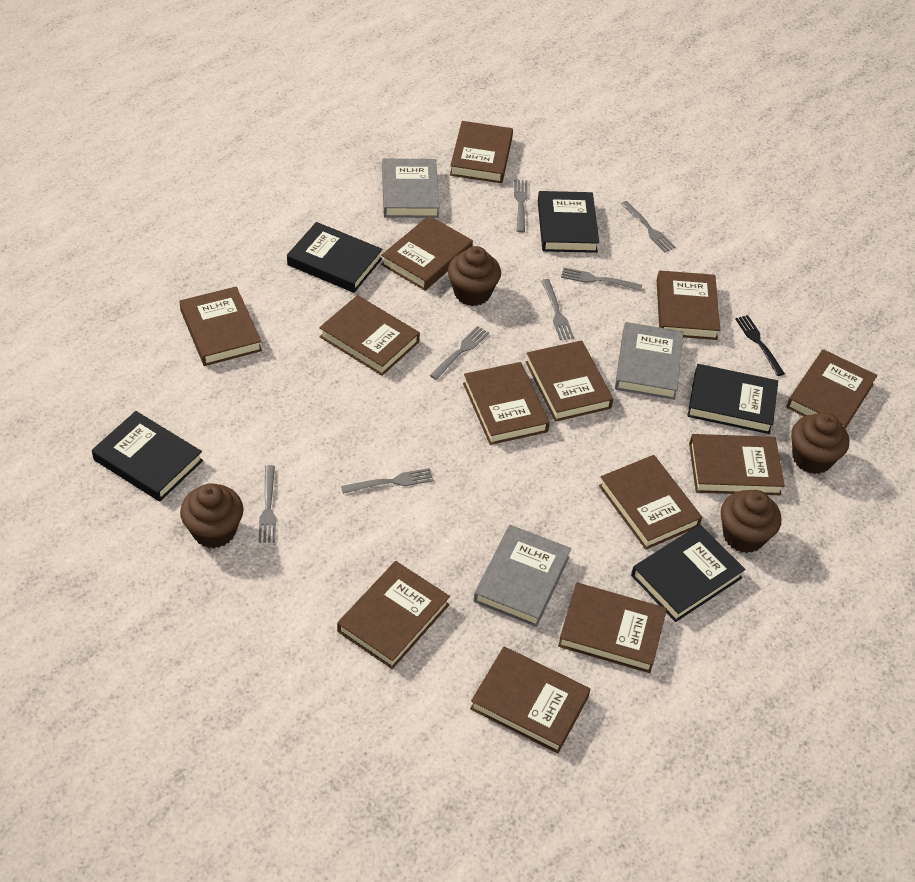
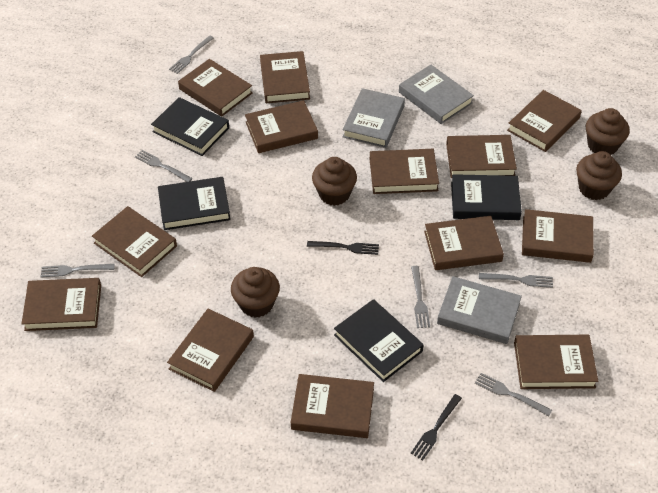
black book: 5 -> 4
black fork: 1 -> 2
grey fork: 7 -> 6

